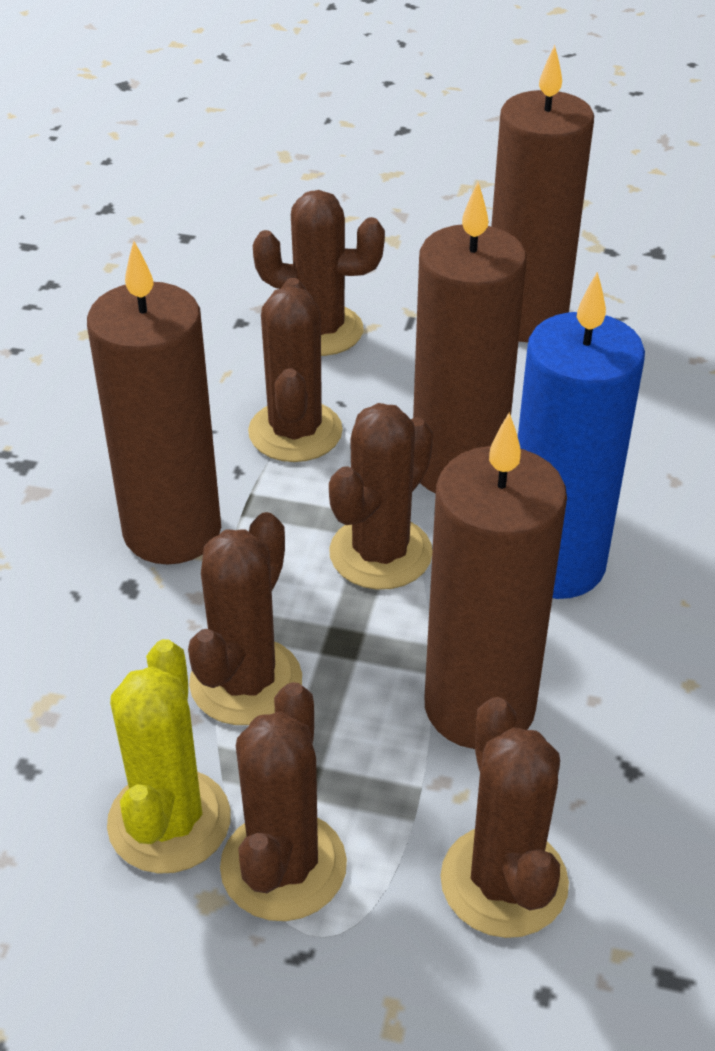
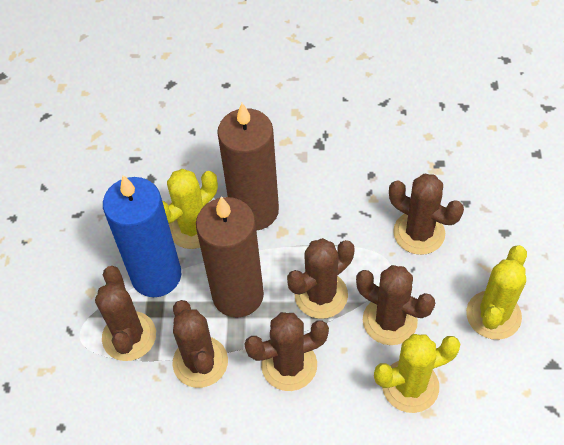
brown candle: 4 -> 2
yellow cactus: 1 -> 3

